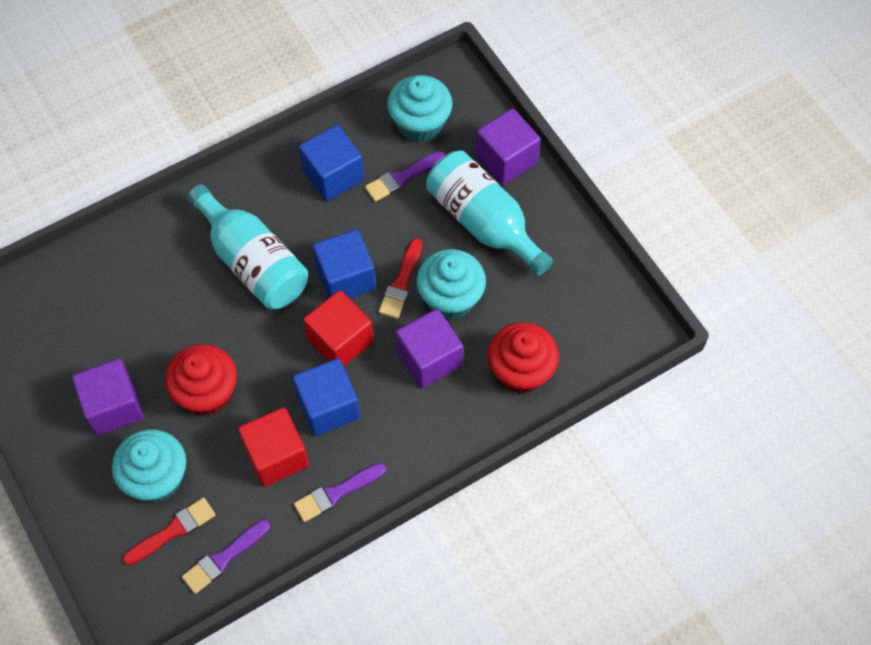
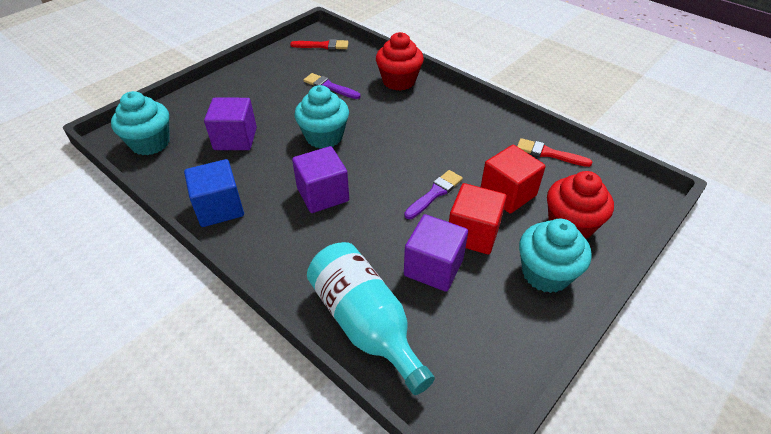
blue cube: 3 -> 1
purple brush: 3 -> 2
turquoise bottle: 2 -> 1

